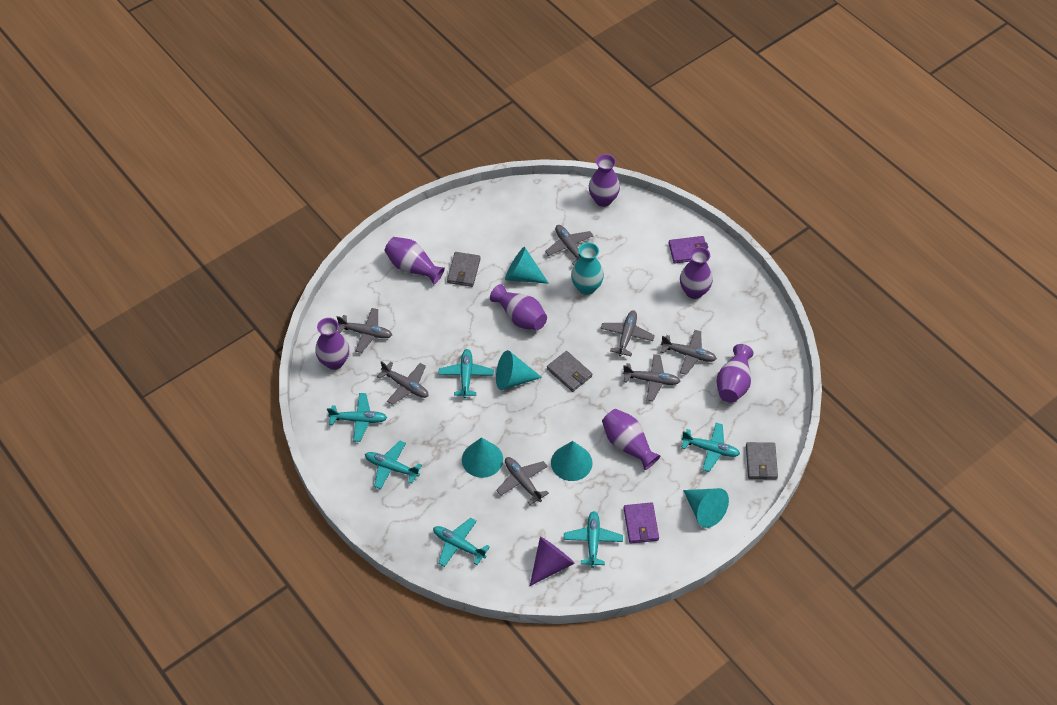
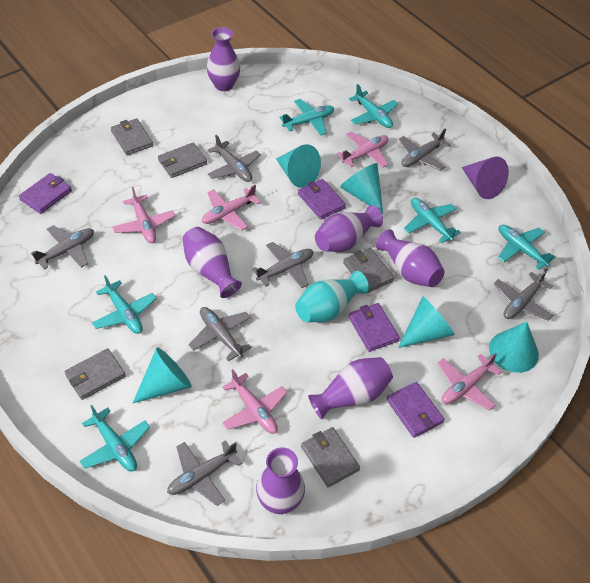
grey wallet: 3 -> 5
pink plane: 0 -> 5
purple vase: 7 -> 6
purple wallet: 2 -> 4

